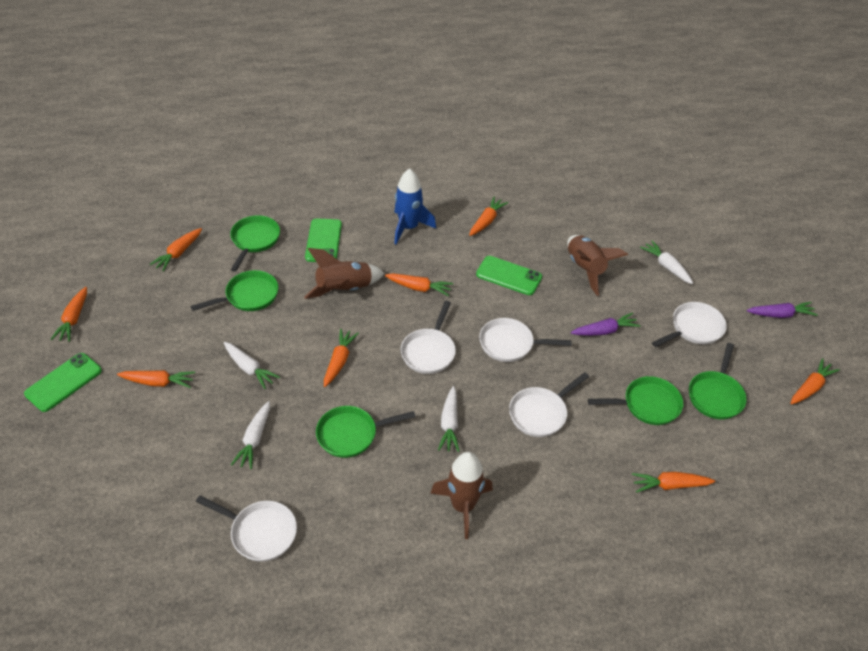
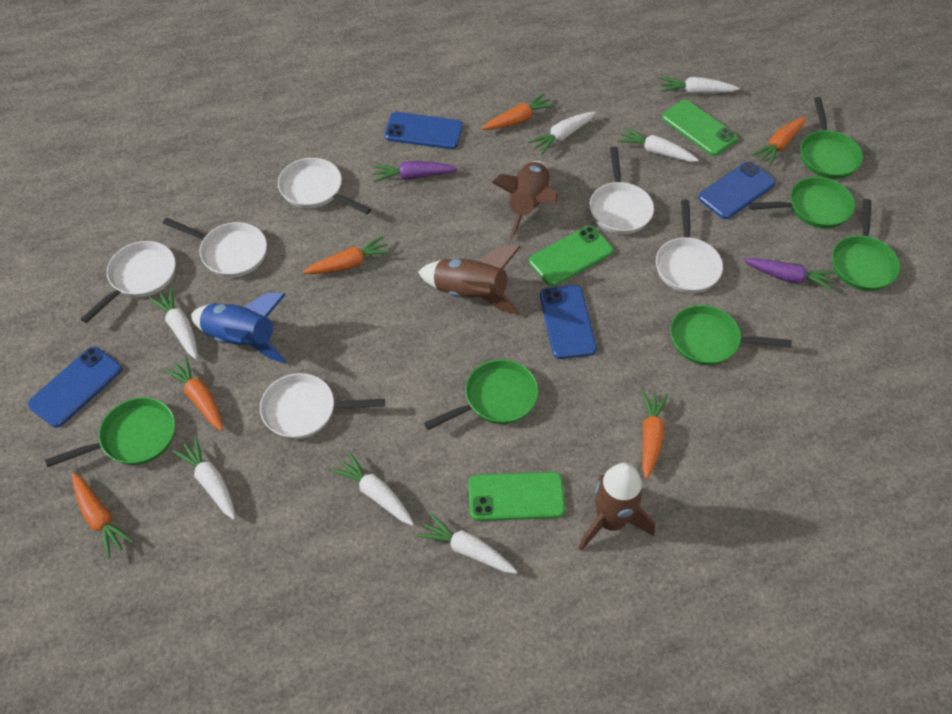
blue phone: 0 -> 4
green pan: 5 -> 6
orange carrot: 8 -> 6
white carrot: 4 -> 7
white pan: 5 -> 6

